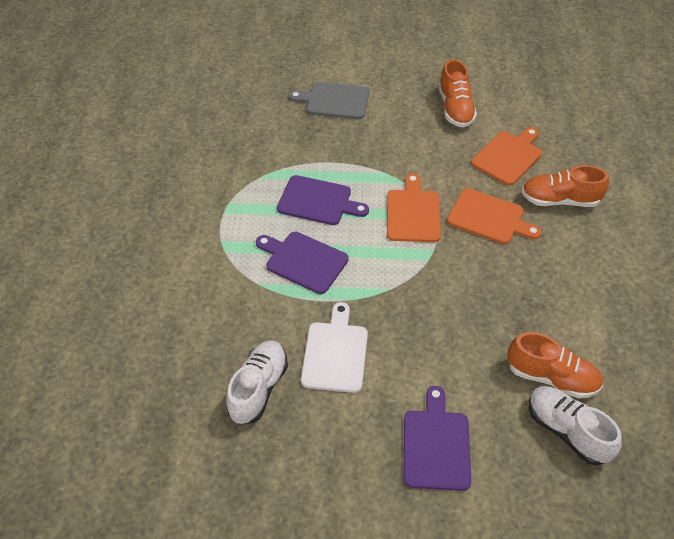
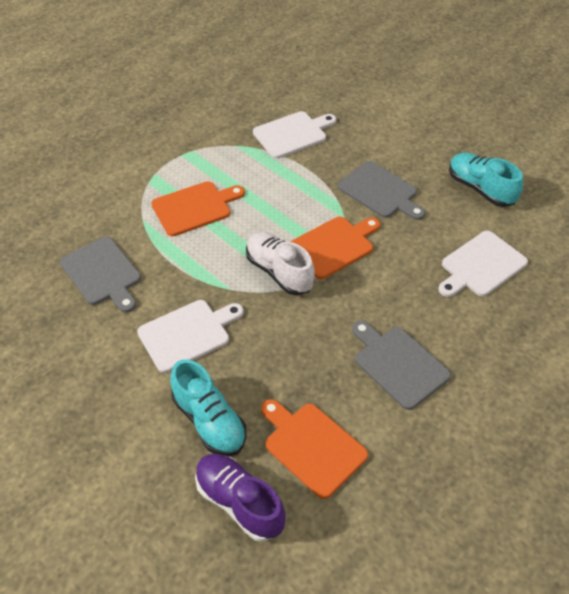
grey cutting board: 1 -> 3
orange shoe: 3 -> 0
purple cutting board: 3 -> 0
purple shoe: 0 -> 1
turquoise shoe: 0 -> 2
white cutting board: 1 -> 3
white shoe: 2 -> 1

